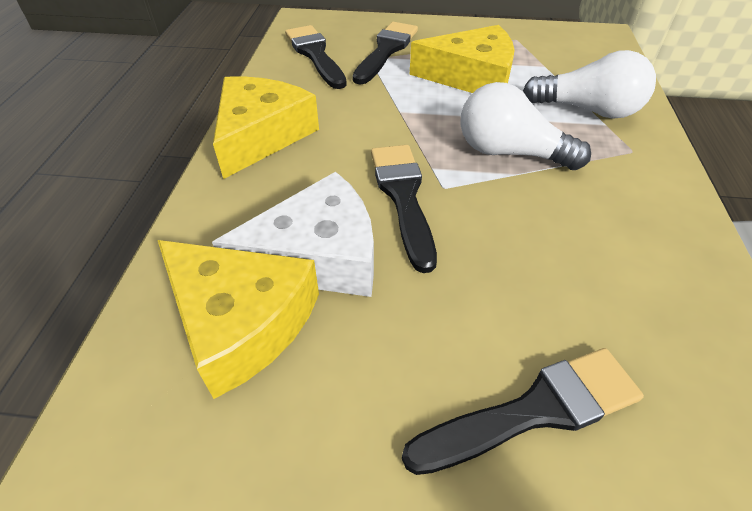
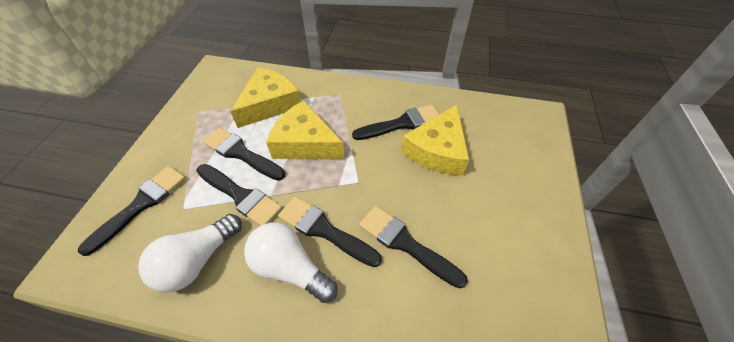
black brush: 4 -> 6
white cheese: 1 -> 0

